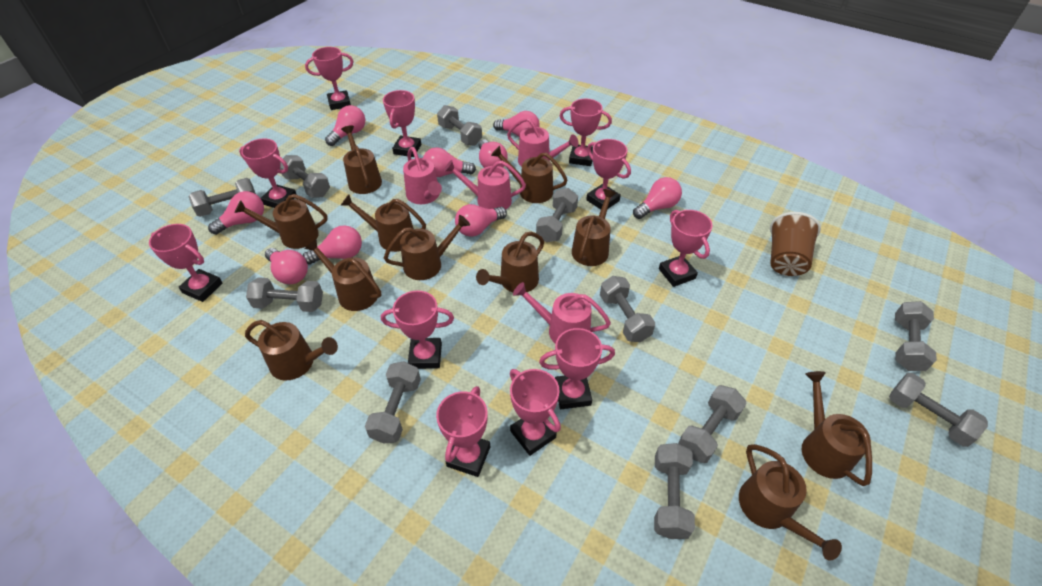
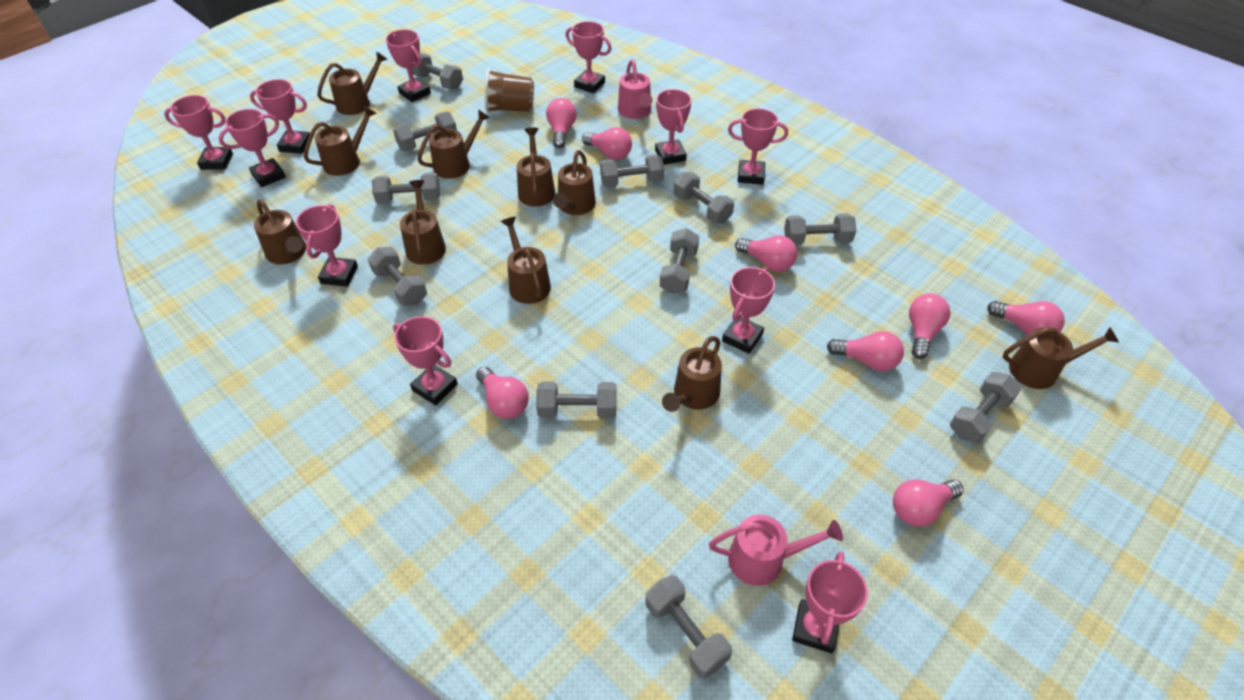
brown watering can: 11 -> 10
pink light bulb: 9 -> 8
pink watering can: 4 -> 2

